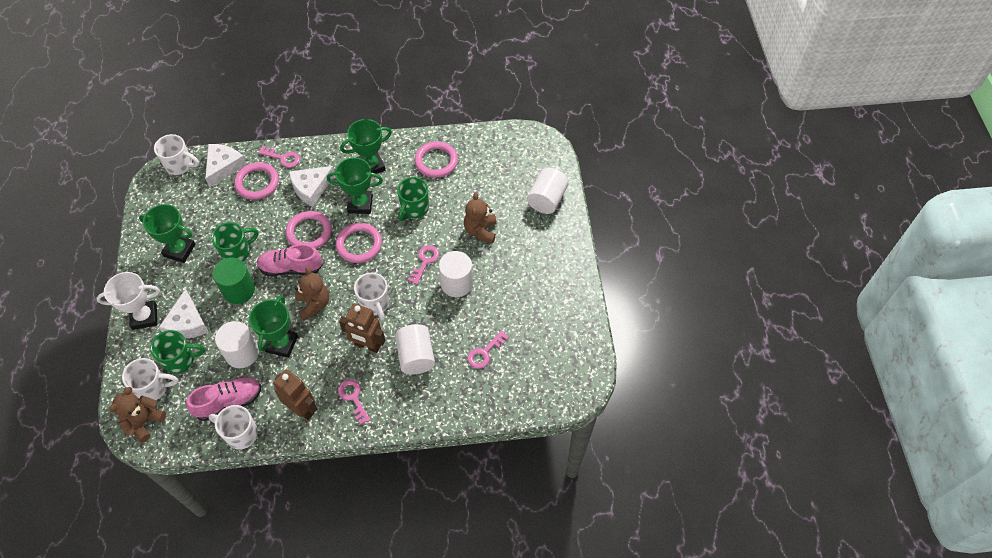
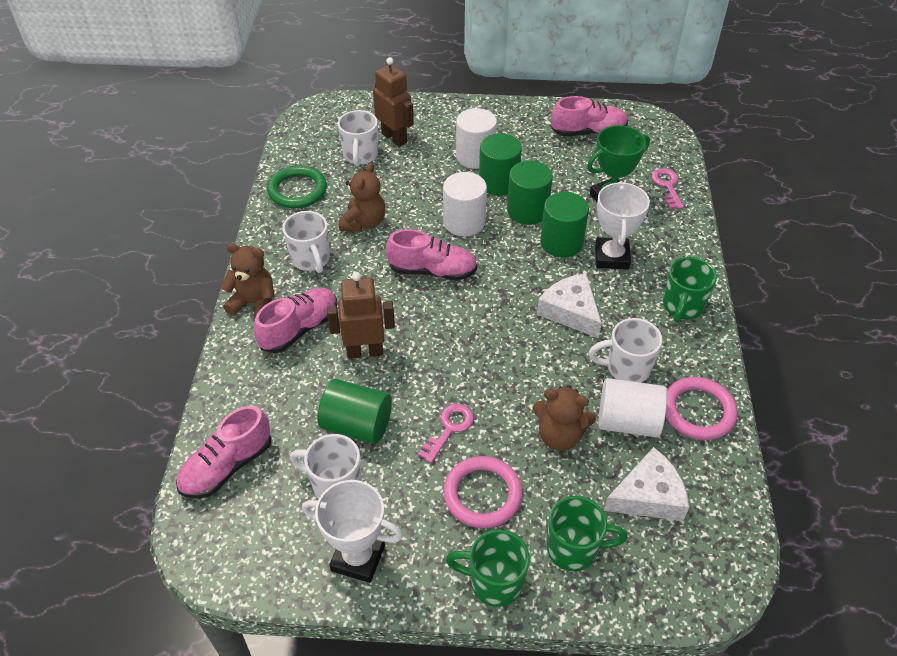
green cylinder: 1 -> 4
green ring: 0 -> 1
green trophy: 4 -> 1
pink key: 4 -> 2
pink ring: 4 -> 2
pink shoe: 2 -> 4
white cheese: 3 -> 2
white cylinder: 4 -> 3
white trophy: 1 -> 2

